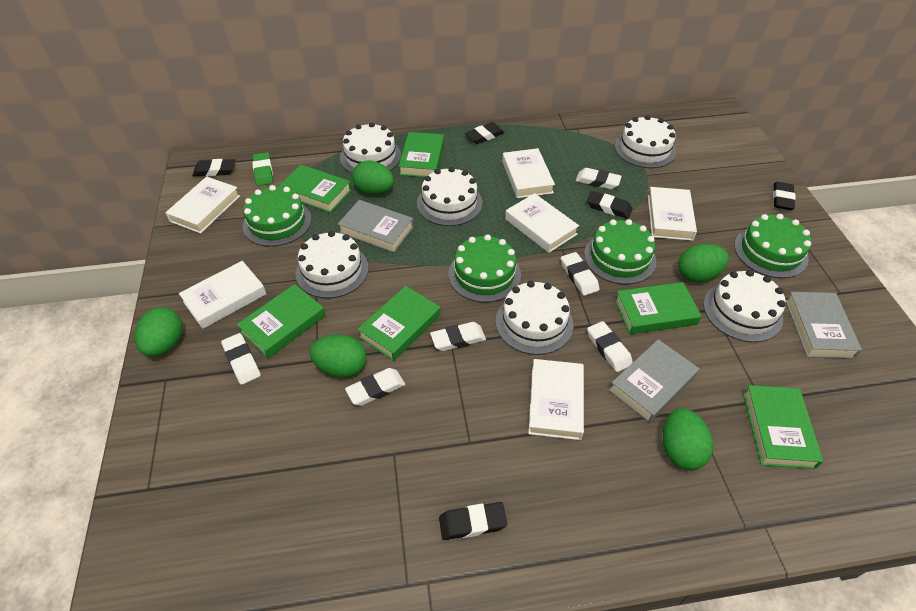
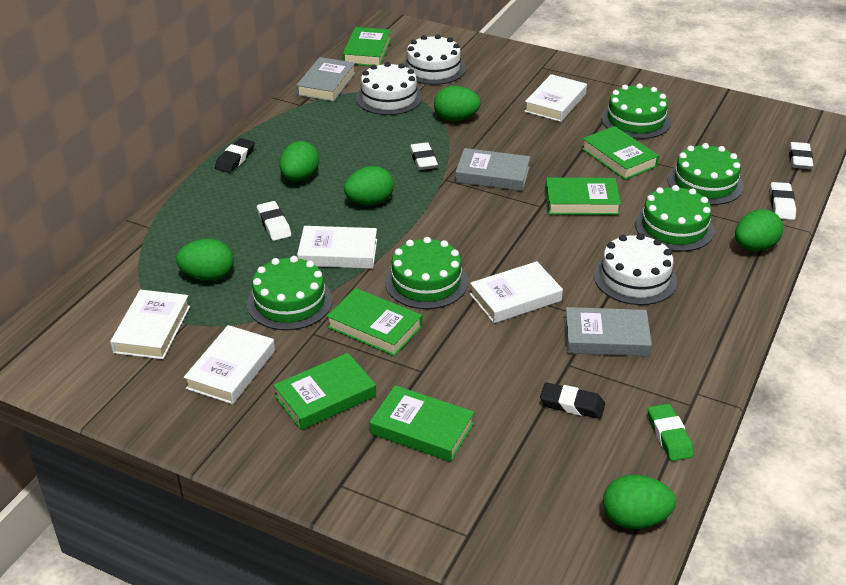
black eraser: 5 -> 2
green cake: 4 -> 5
green egg: 5 -> 6
white book: 6 -> 5
white cake: 6 -> 3
white eraser: 6 -> 4

